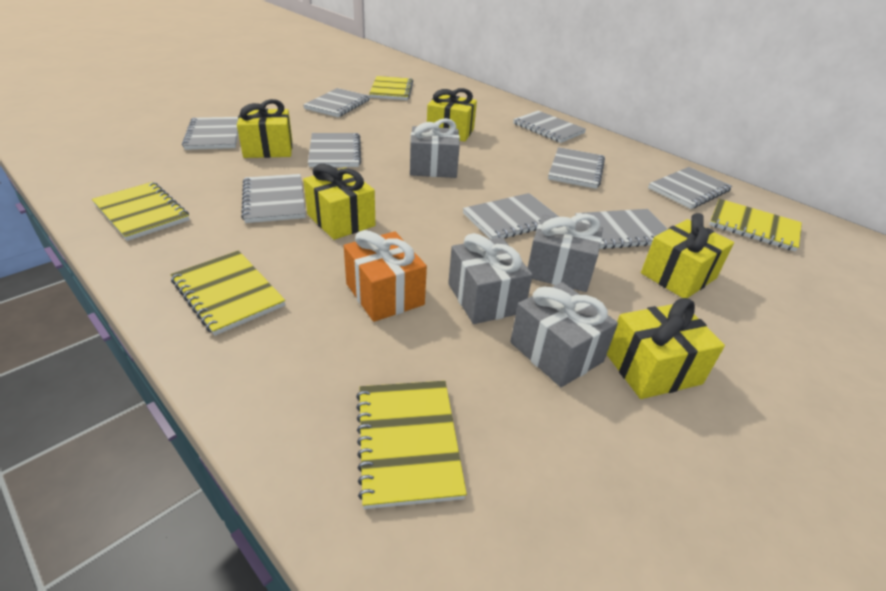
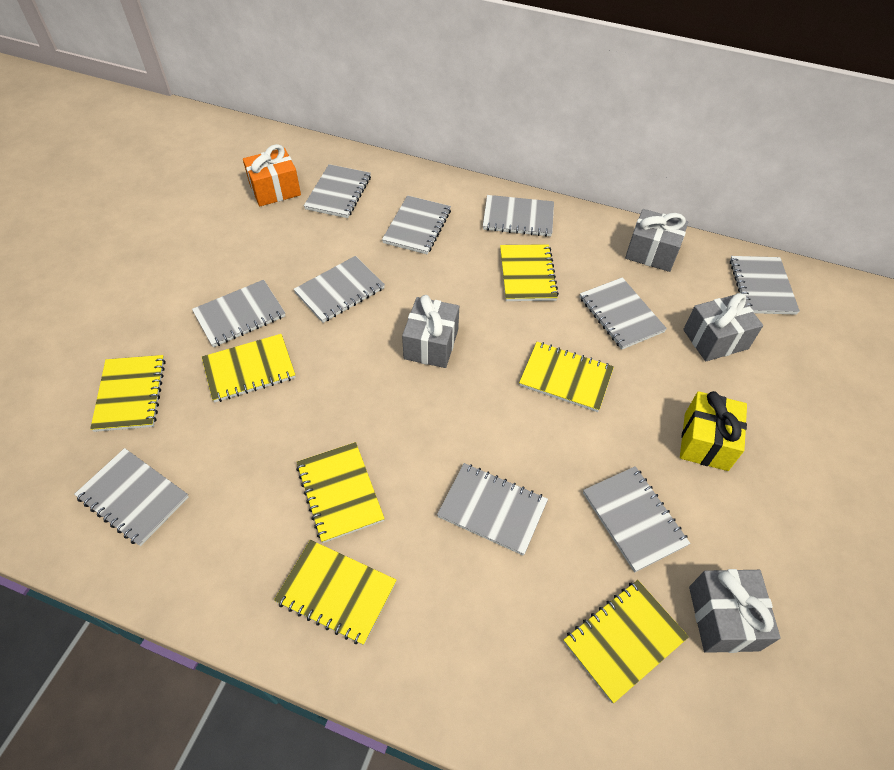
grey notebook: 9 -> 10
yellow gift: 5 -> 1
yellow notebook: 5 -> 7

